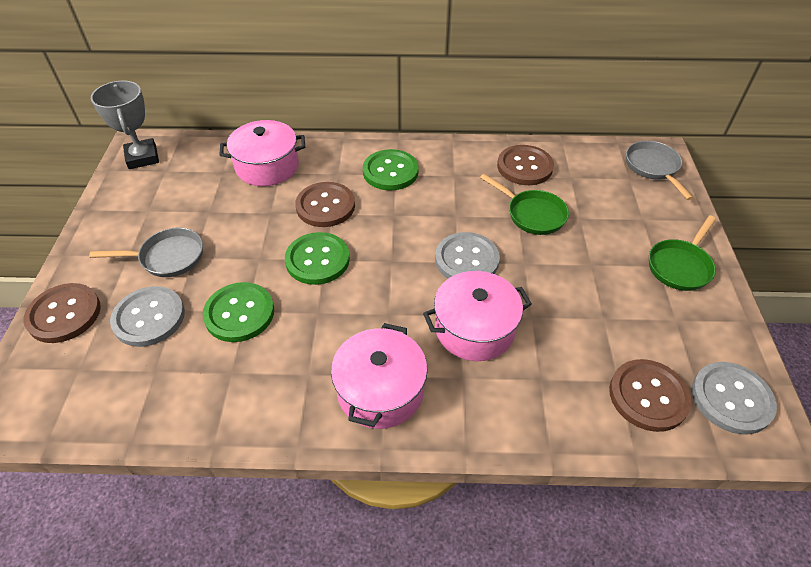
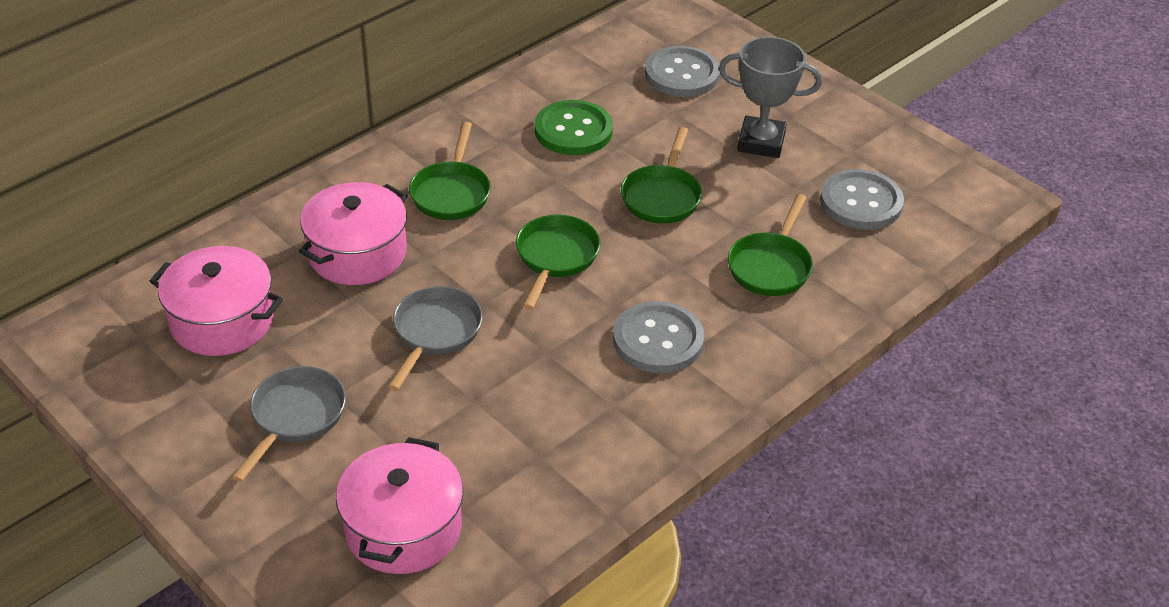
brown button: 4 -> 0
green button: 3 -> 1
green pan: 2 -> 4

